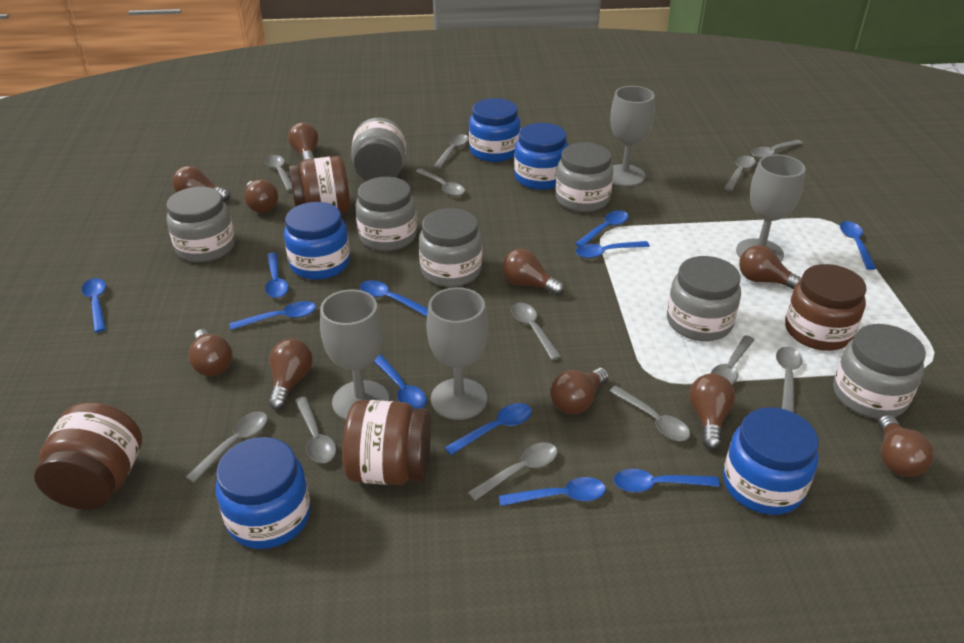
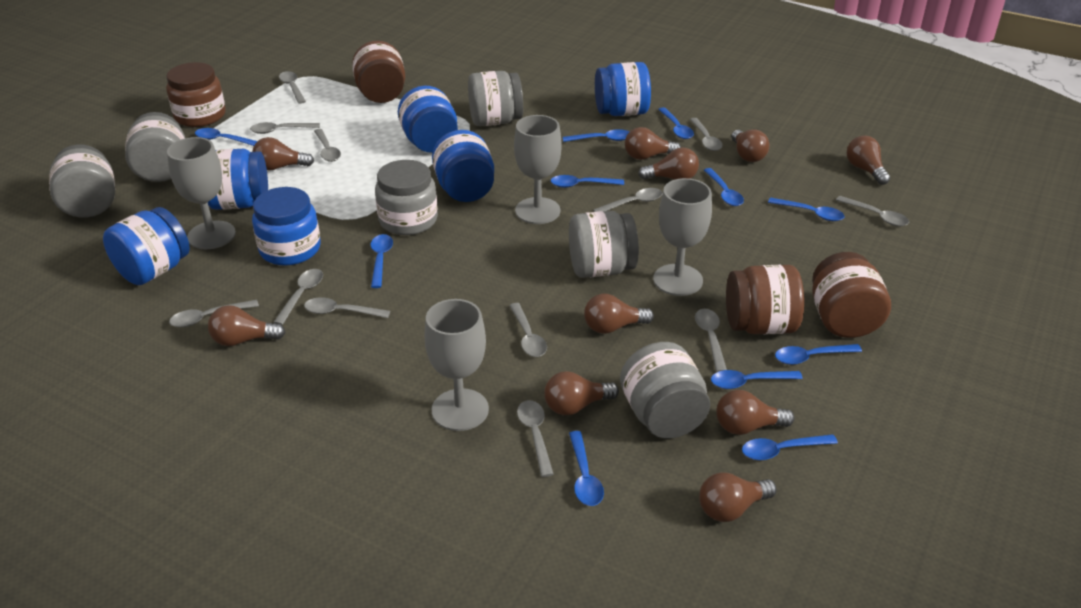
blue jar: 5 -> 6
grey jar: 7 -> 6

